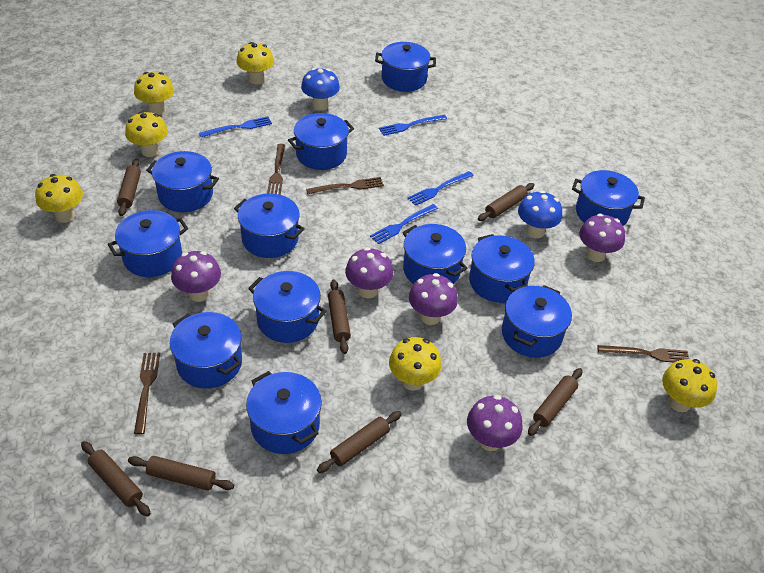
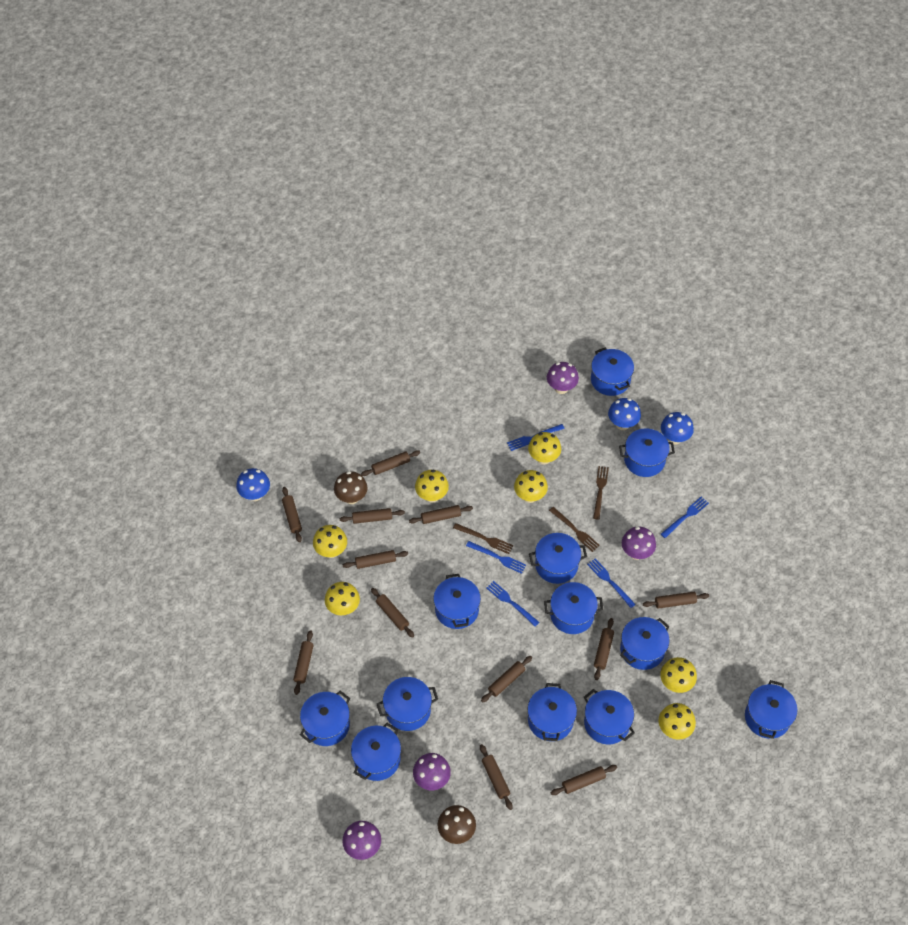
blue fork: 4 -> 5
blue mushroom: 2 -> 3
brown fork: 4 -> 3
brown mushroom: 0 -> 2
brown rolling pin: 7 -> 12
purple mushroom: 5 -> 4
yellow mushroom: 6 -> 7

